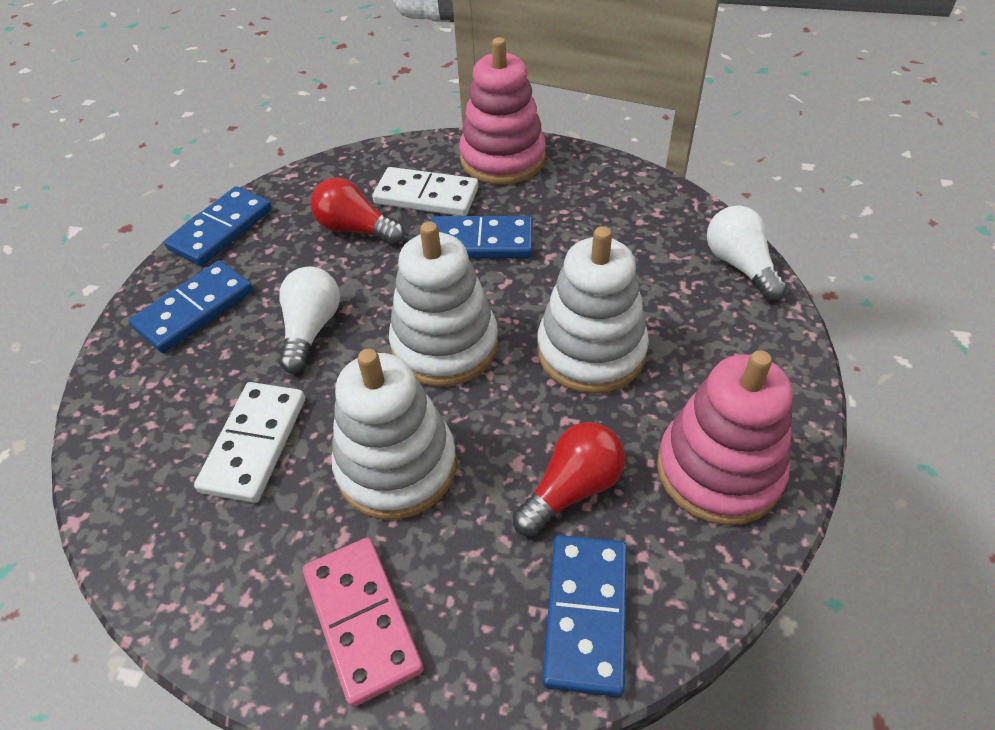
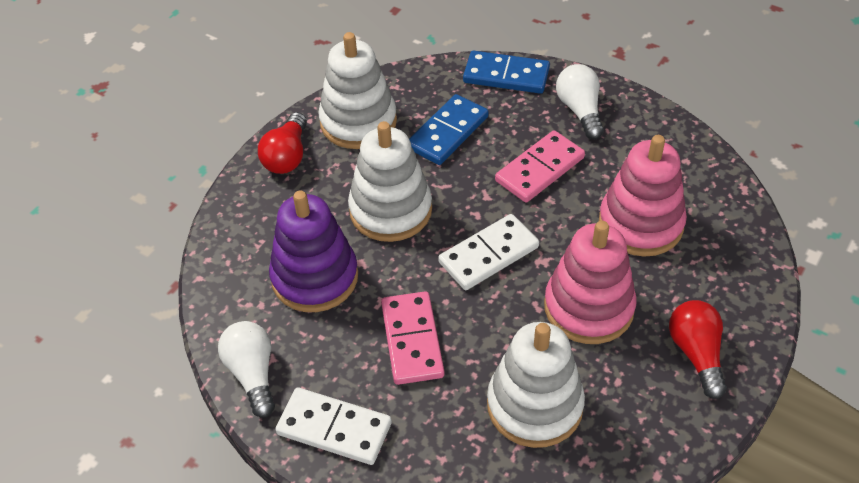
blue domino: 4 -> 2
pink domino: 1 -> 2
purple stacking toy: 0 -> 1

